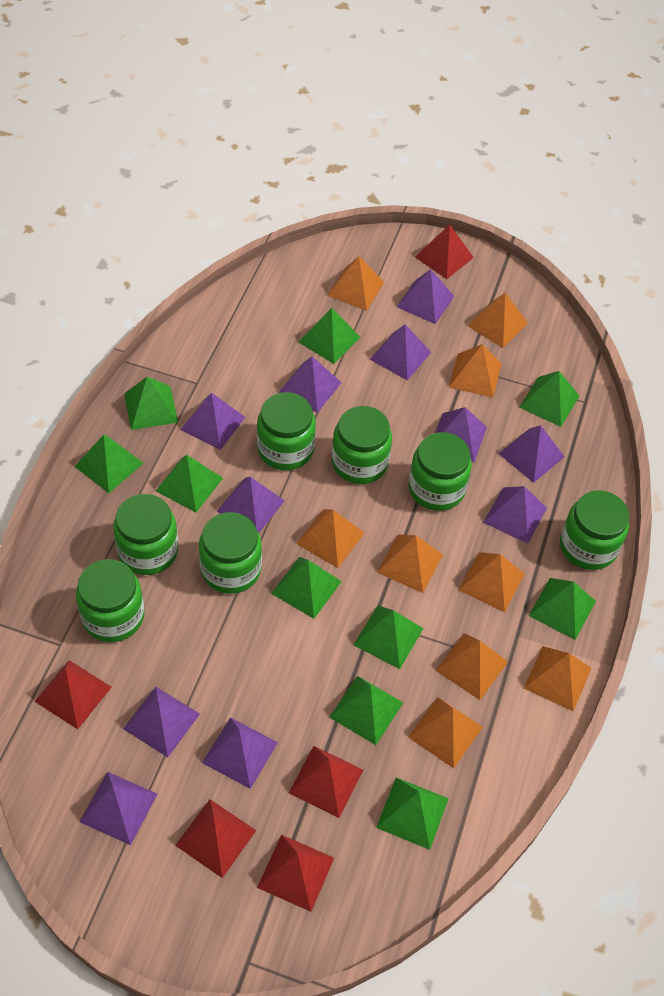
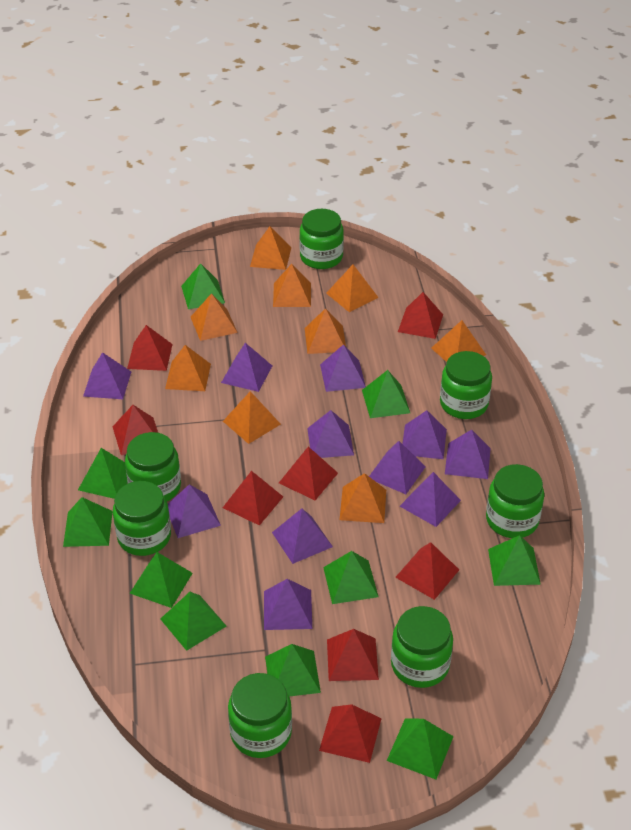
red pyramid: 5 -> 8

